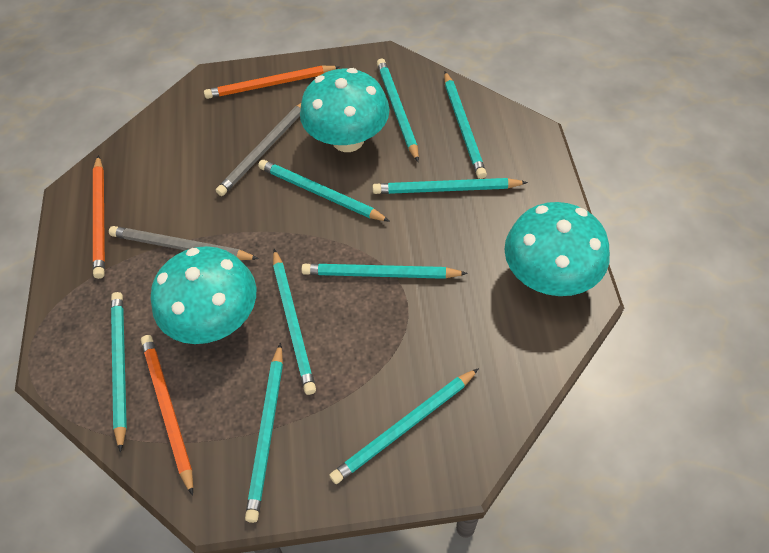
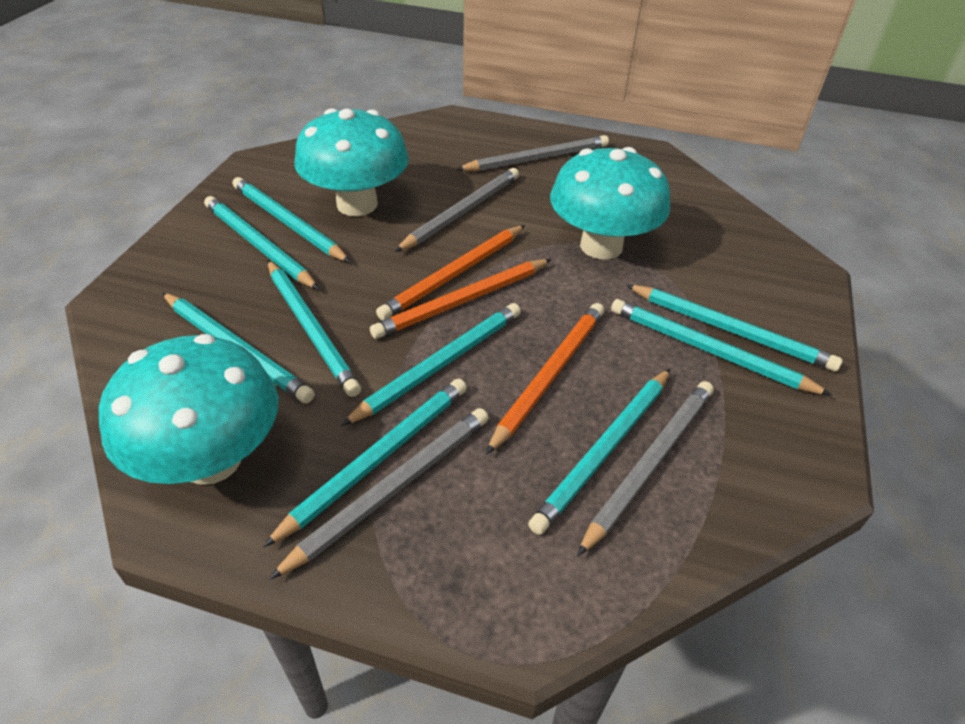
grey pencil: 2 -> 4

